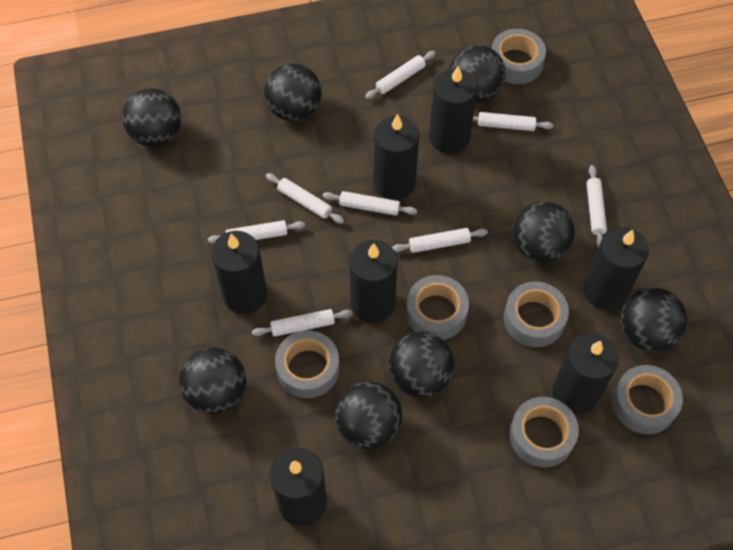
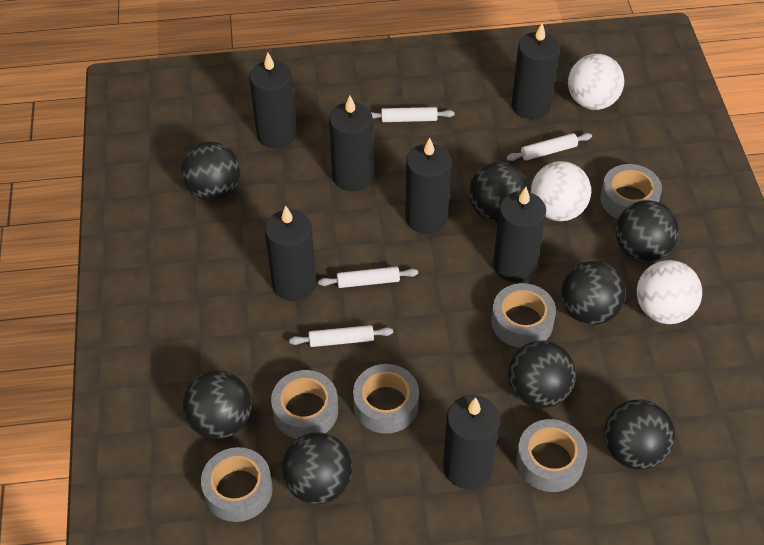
white ball: 0 -> 3
white rolling pin: 8 -> 4

